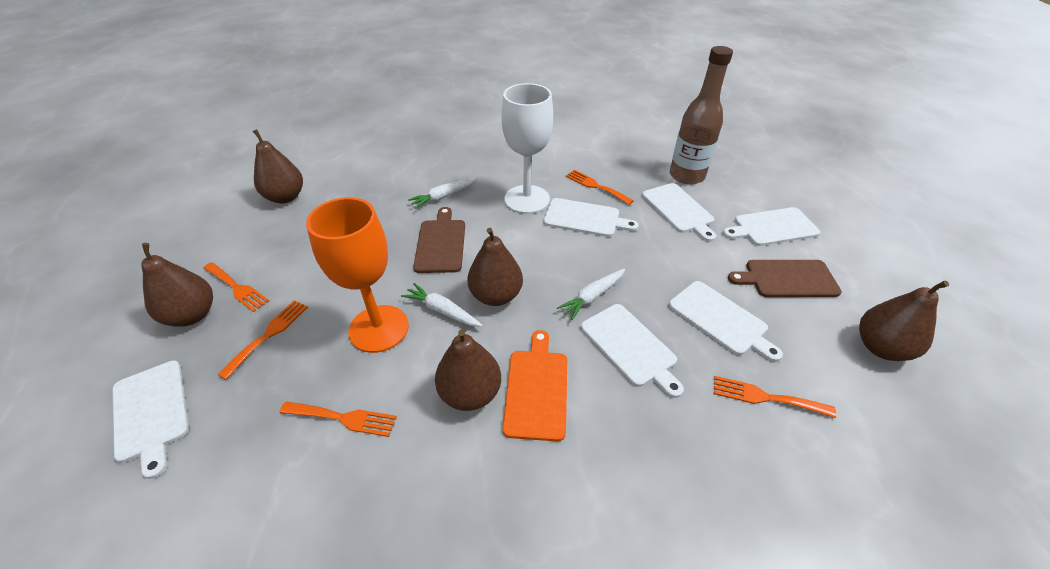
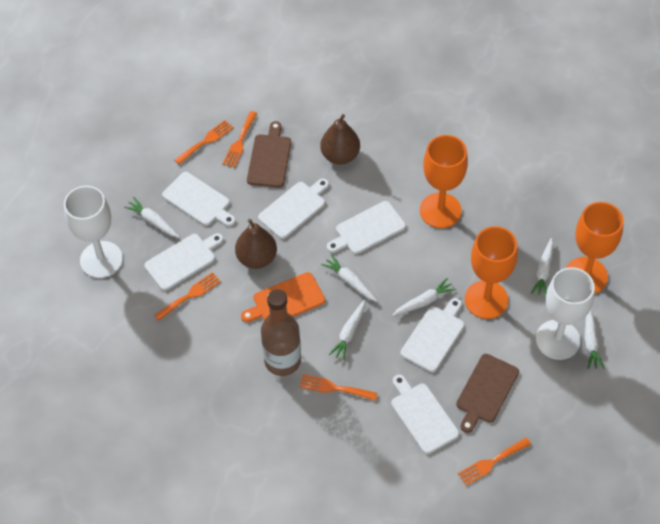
brown pear: 5 -> 2
orange goblet: 1 -> 3
white carrot: 3 -> 6
white goblet: 1 -> 2

